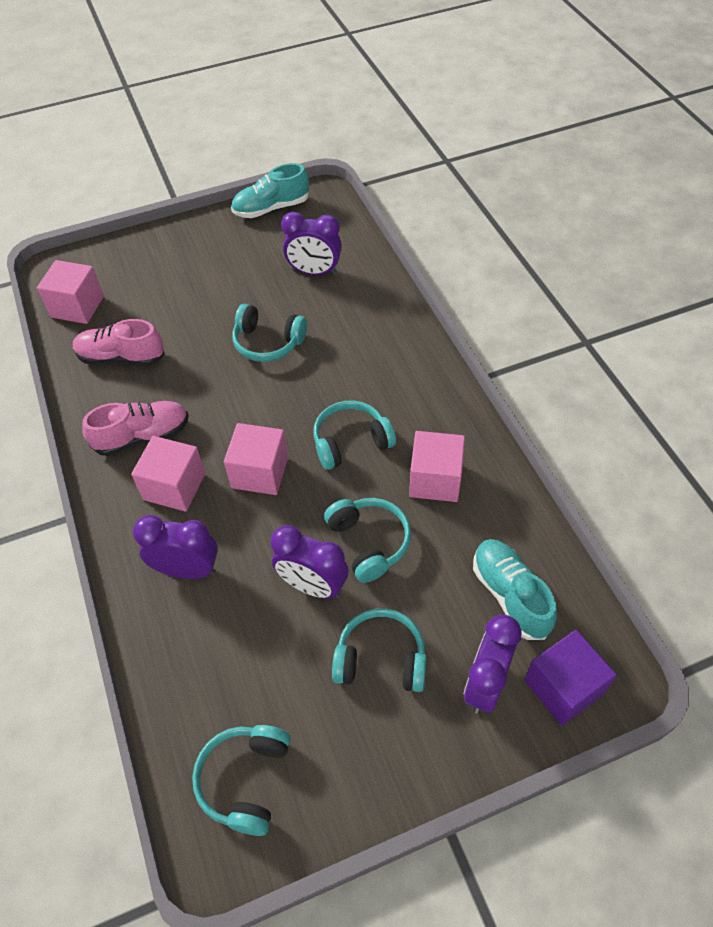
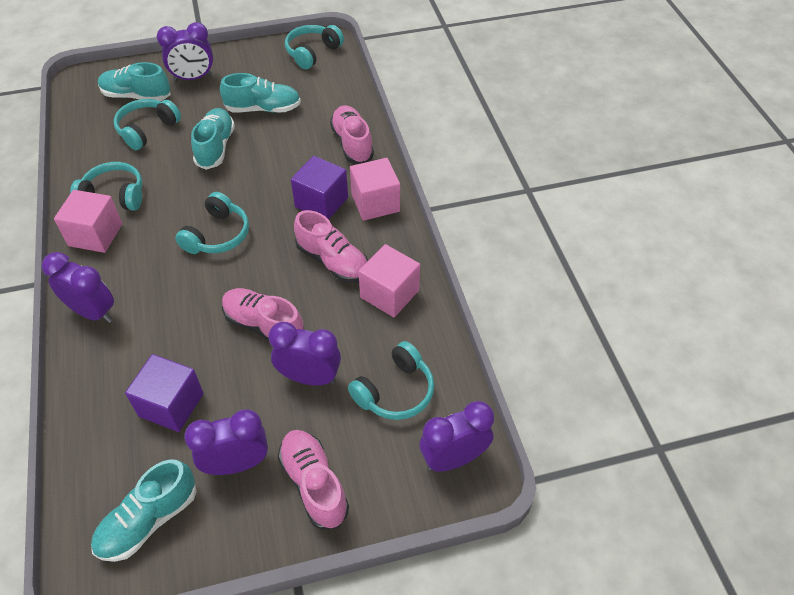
pink cube: 4 -> 3
pink shoe: 2 -> 4
purple clock: 4 -> 5
purple cube: 1 -> 2
turquoise shoe: 2 -> 4

